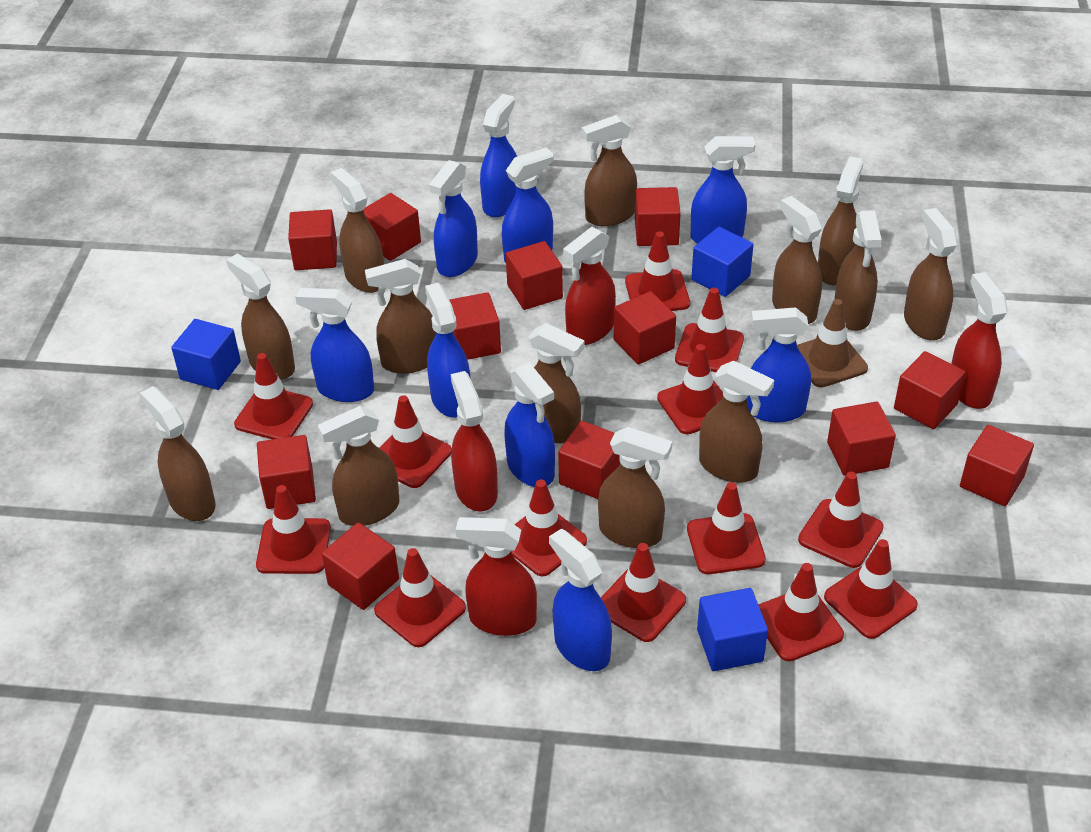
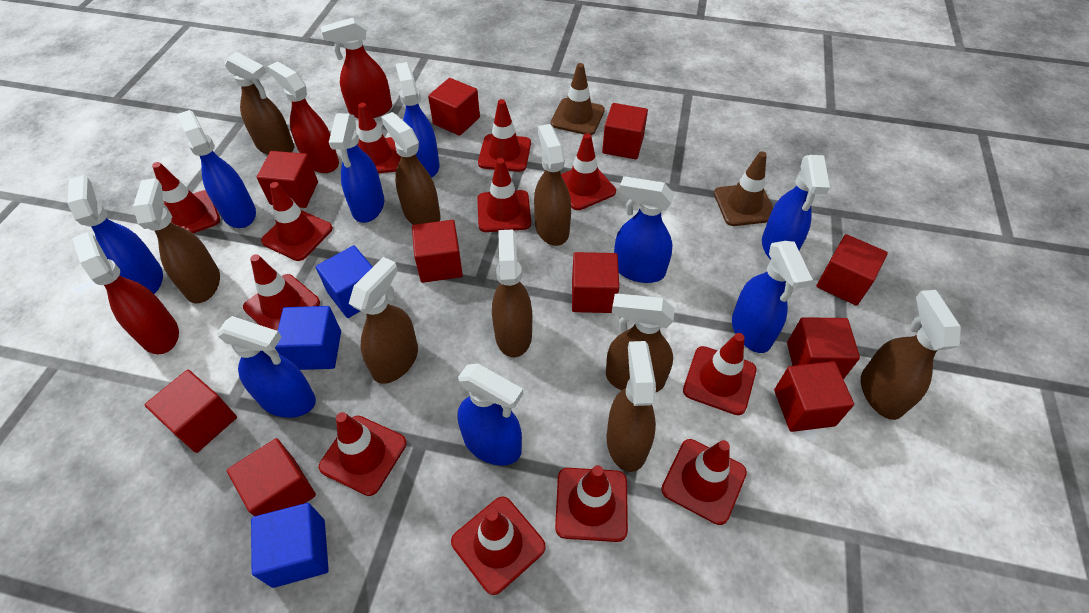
brown spray bottle: 13 -> 9
brown traffic cone: 1 -> 2
red cube: 12 -> 10
red spray bottle: 4 -> 3
red traffic cone: 13 -> 12

